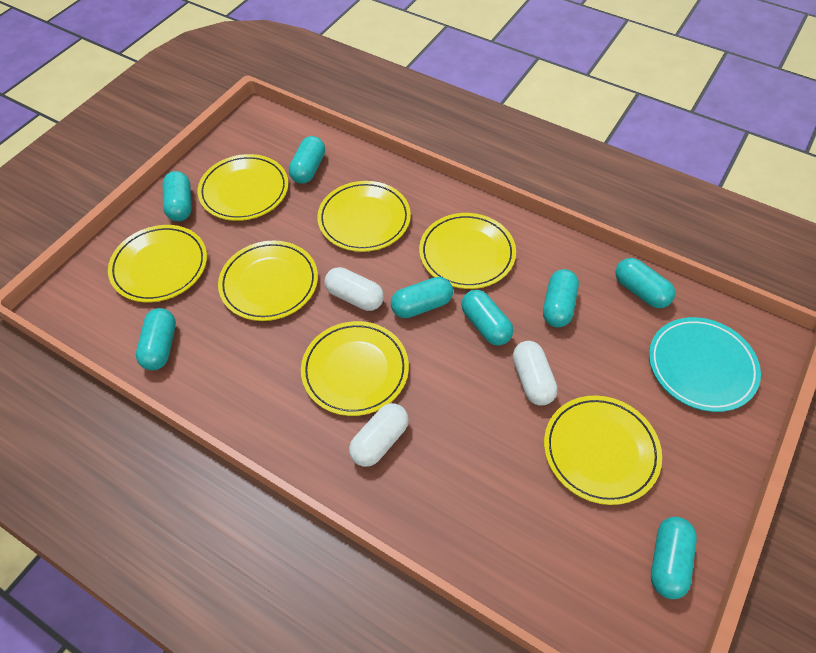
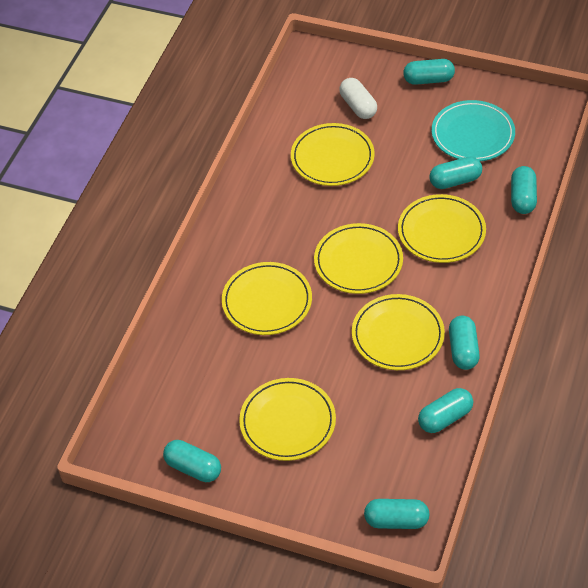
turquoise capsule: 8 -> 7
white capsule: 3 -> 1
yellow plate: 7 -> 6

